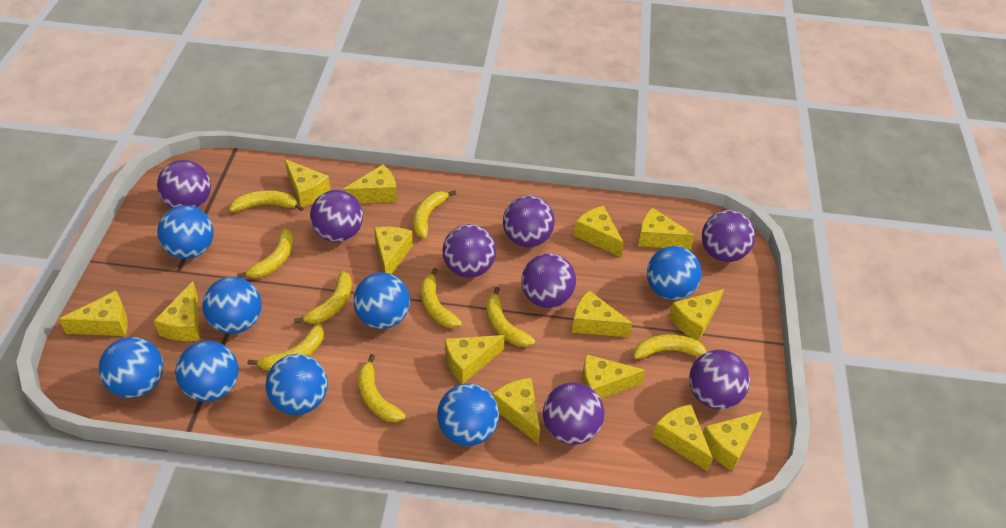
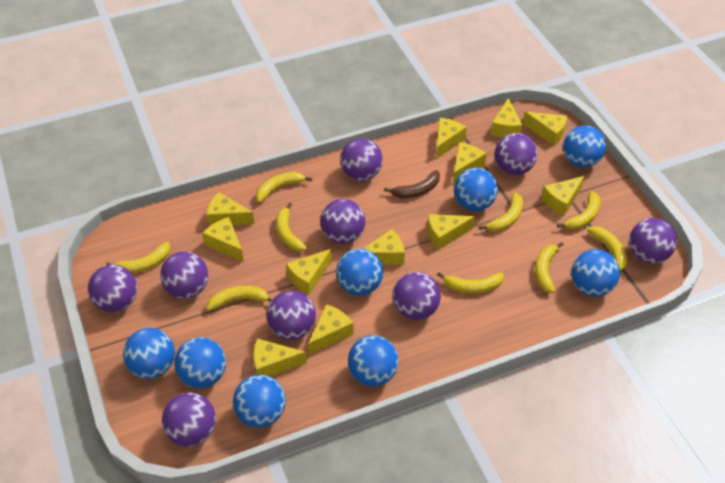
brown banana: 0 -> 1
purple ball: 8 -> 9
yellow cheese: 14 -> 12

